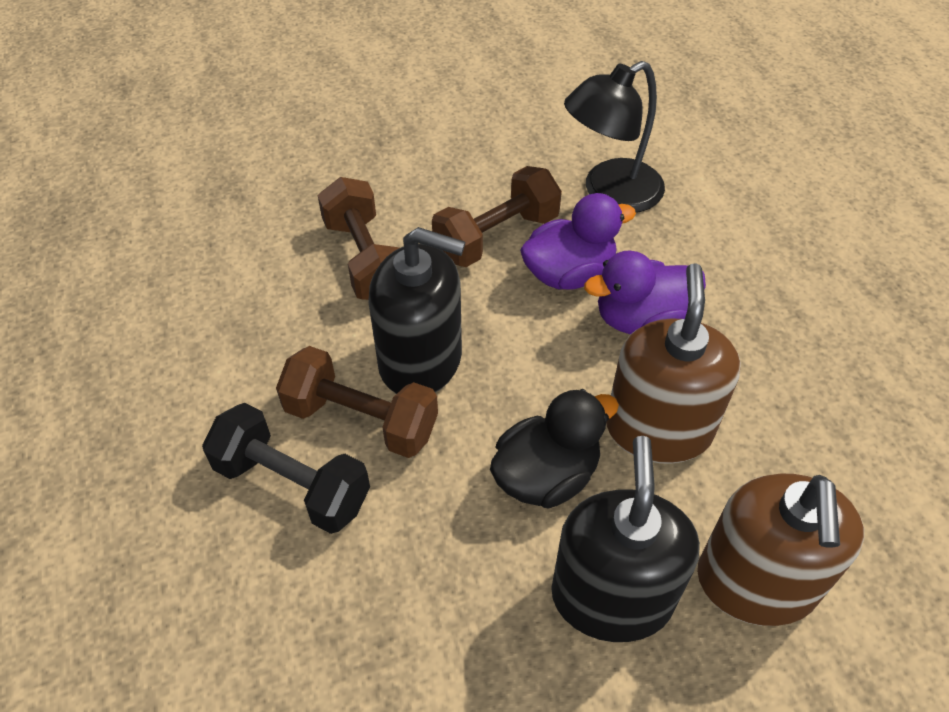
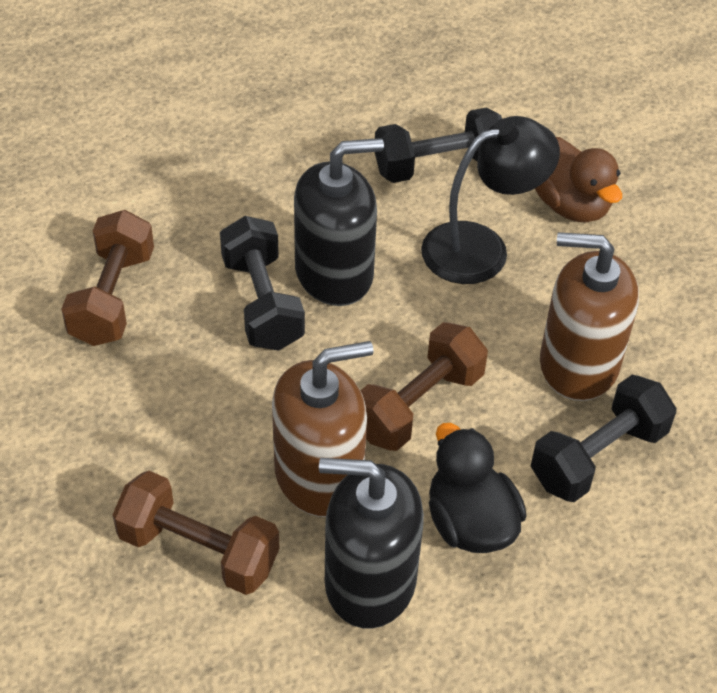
black dumbbell: 1 -> 3
brown duck: 0 -> 1
purple duck: 2 -> 0

